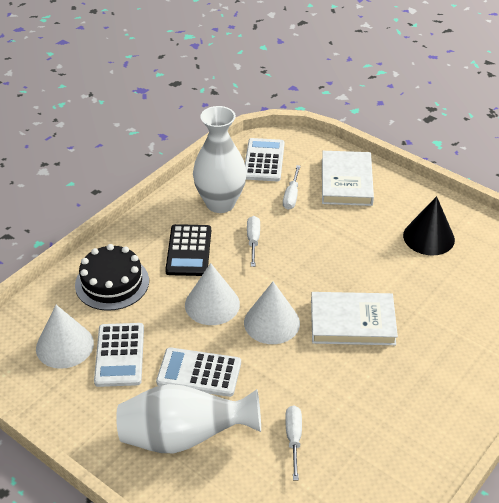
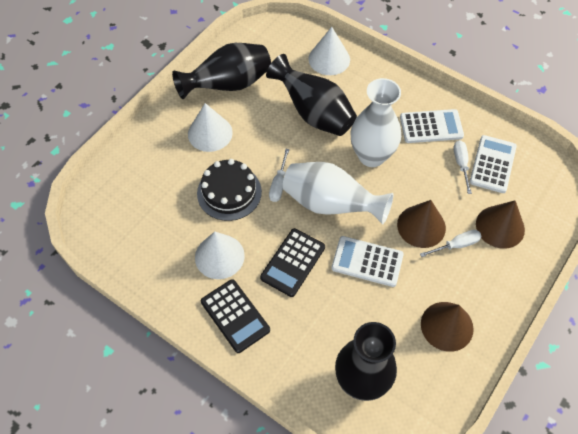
black calculator: 1 -> 2
black cone: 1 -> 0
black vase: 0 -> 3
brown cone: 0 -> 3
white book: 2 -> 0

